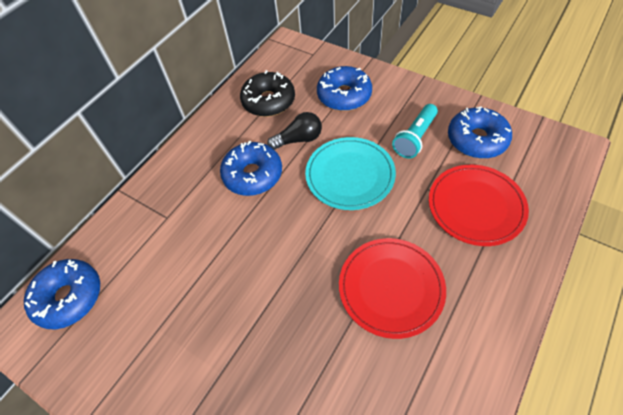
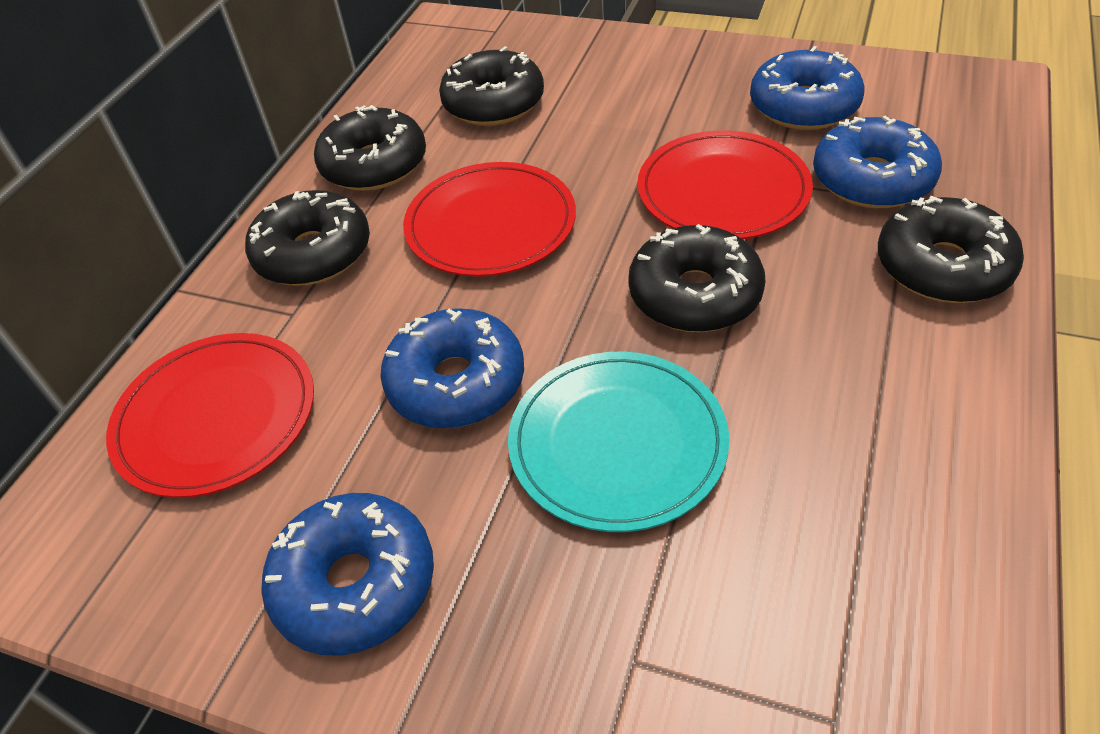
black donut: 1 -> 5
black light bulb: 1 -> 0
red plate: 2 -> 3
turquoise flashlight: 1 -> 0

